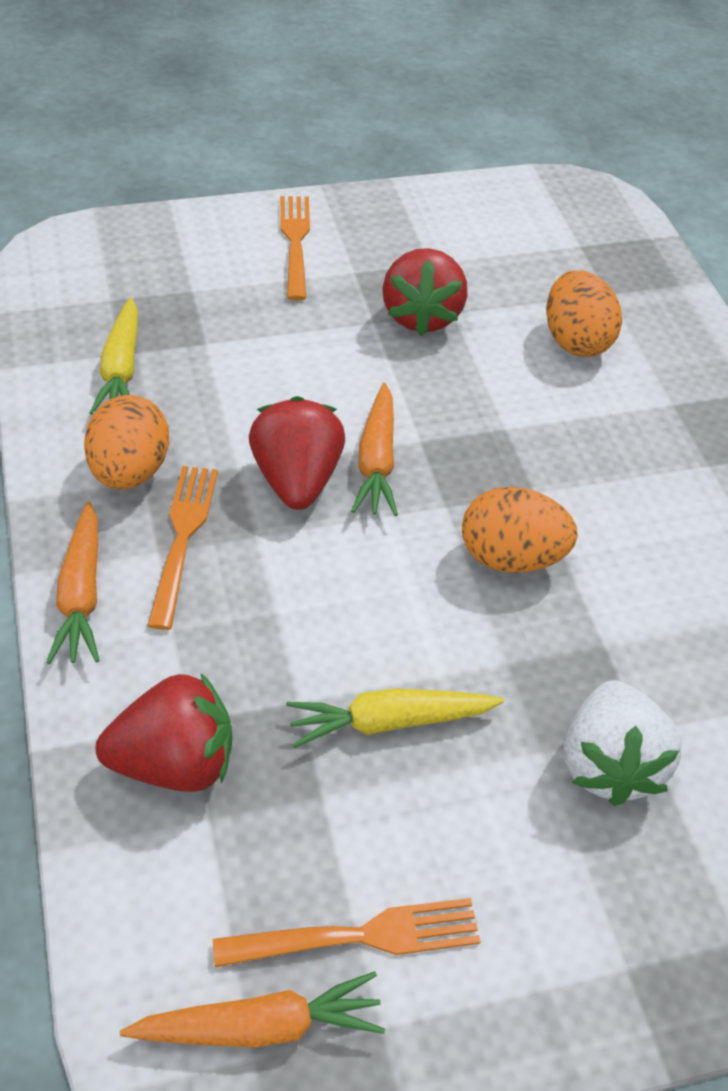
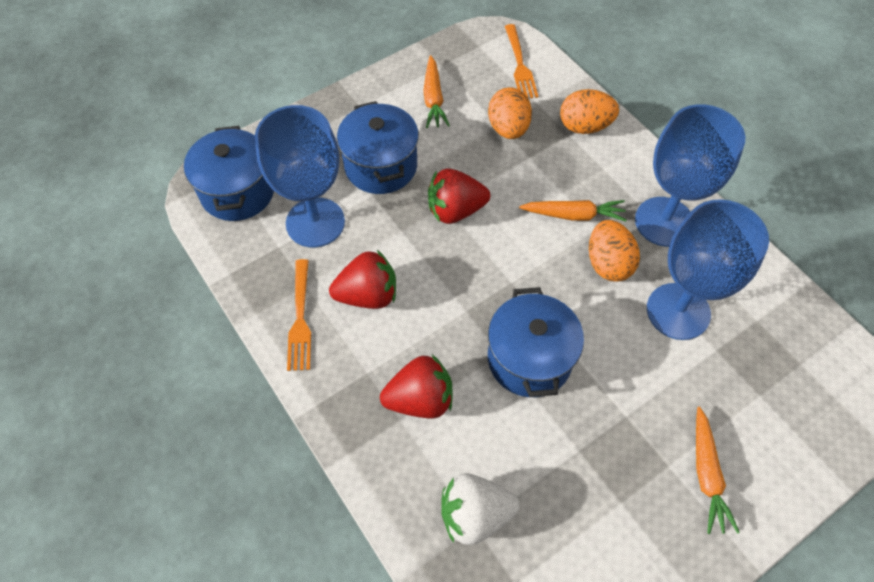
blue goblet: 0 -> 3
blue pot: 0 -> 3
orange fork: 3 -> 2
yellow carrot: 2 -> 0

